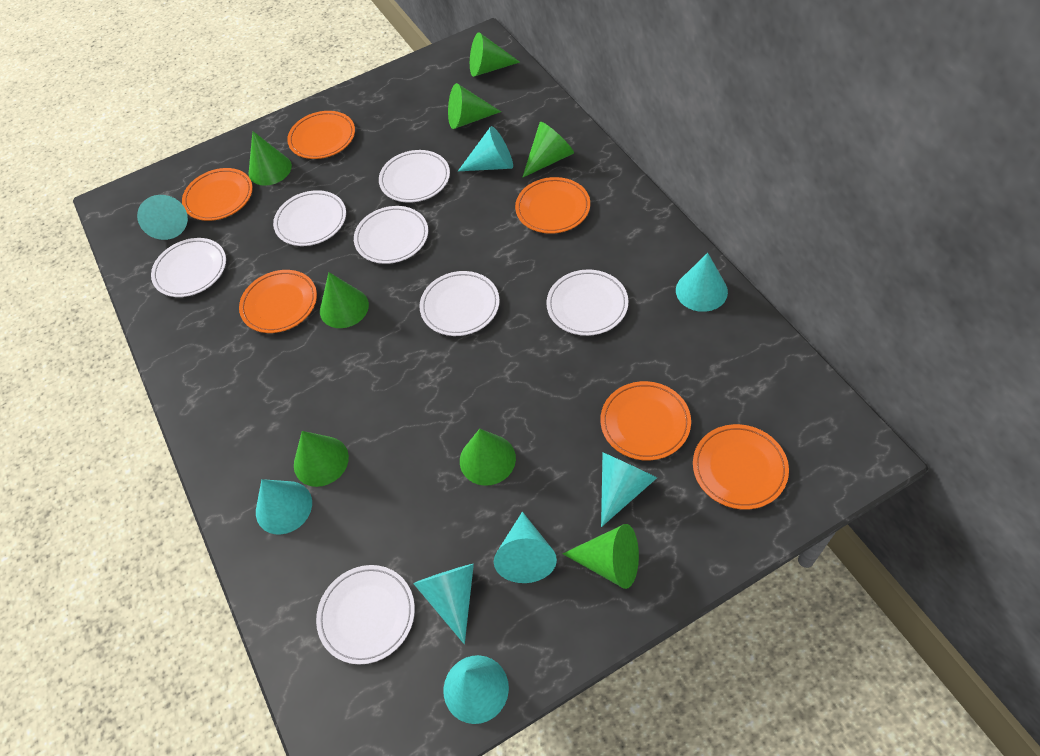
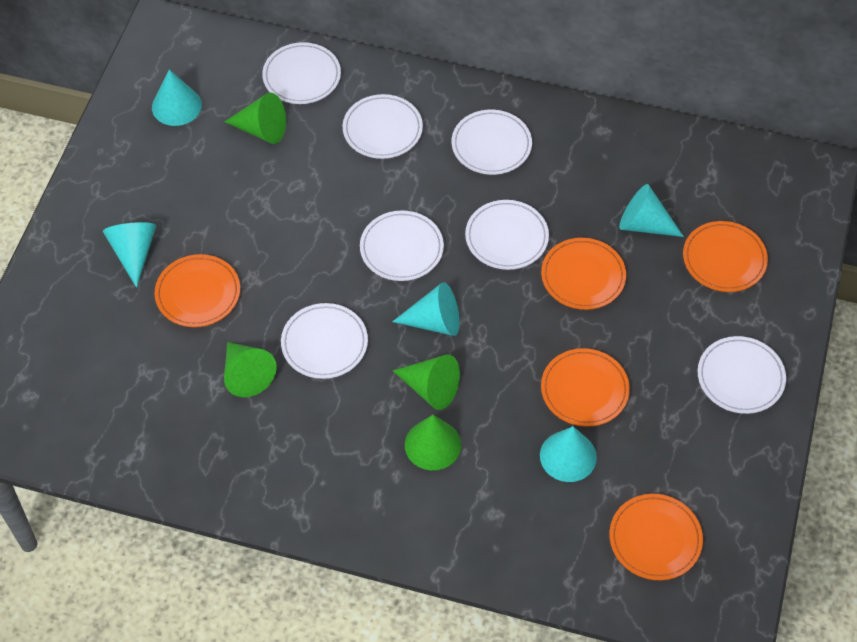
green cone: 8 -> 4
orange plate: 6 -> 5
turquoise cone: 8 -> 5

